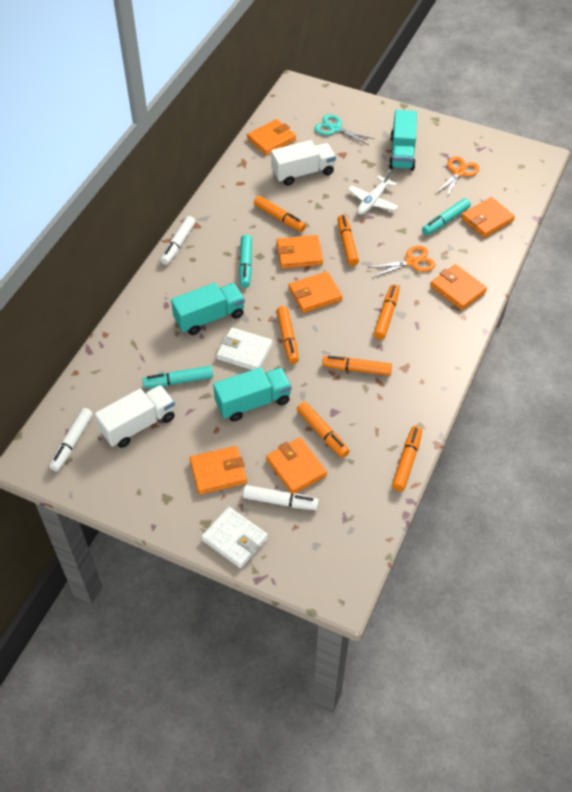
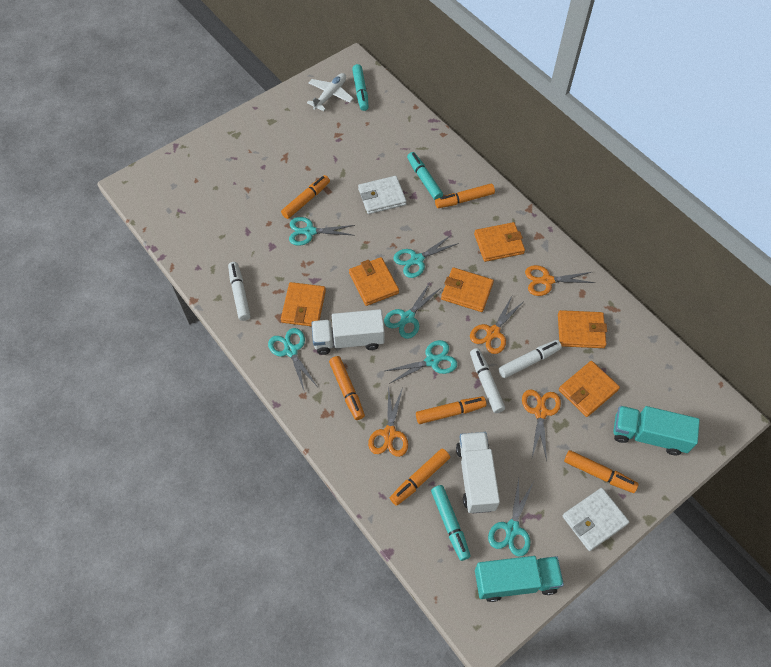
orange marker: 7 -> 6
orange scissors: 2 -> 4
orange wallet: 7 -> 6
turquoise scissors: 1 -> 6
turquoise truck: 3 -> 2

